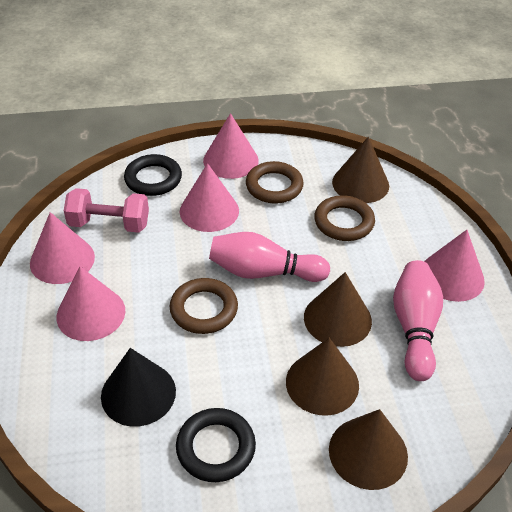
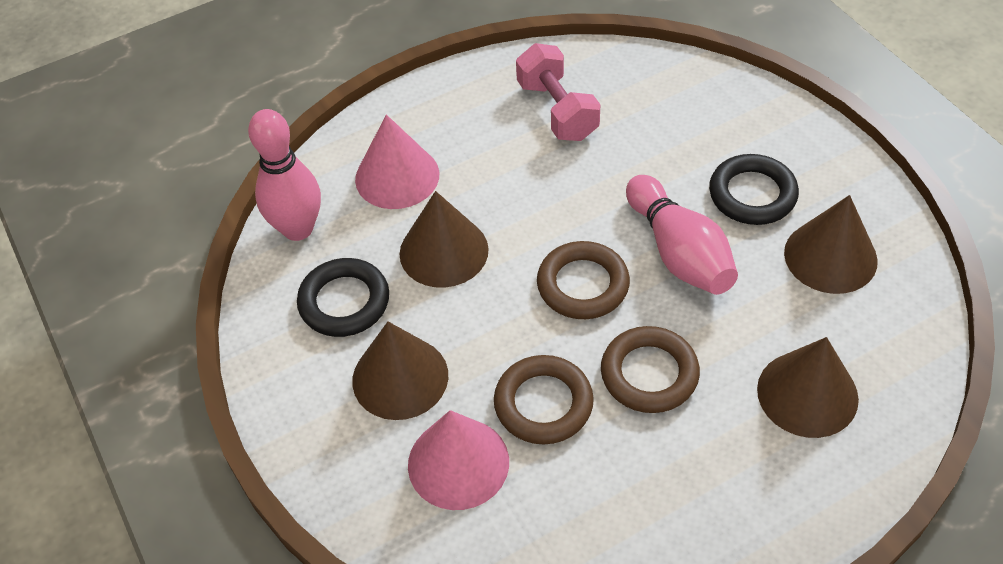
black cone: 1 -> 0
pink cone: 5 -> 2

